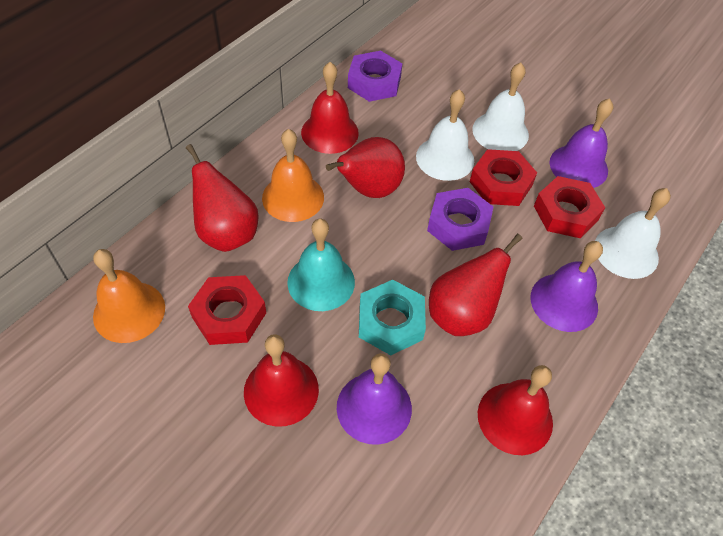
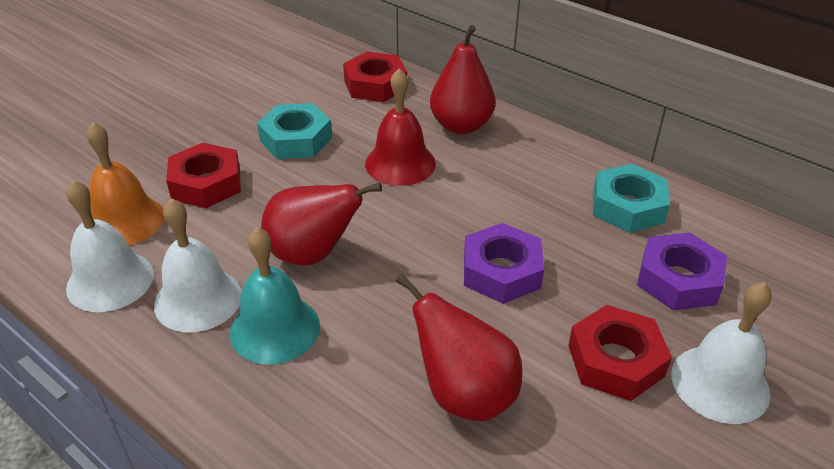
orange bell: 2 -> 1
purple bell: 3 -> 0
red bell: 3 -> 1
turquoise nut: 1 -> 2

